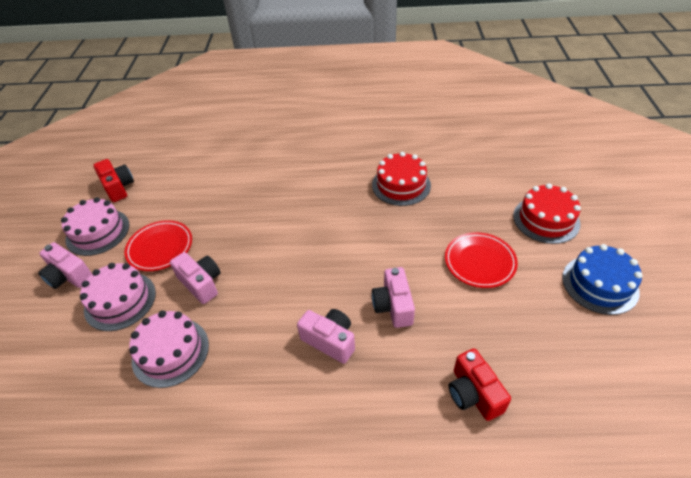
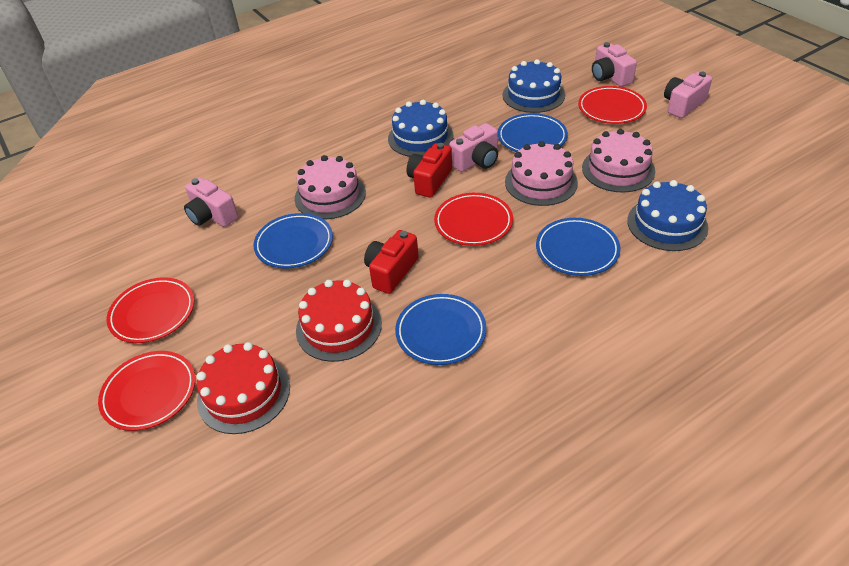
blue cake: 1 -> 3
blue plate: 0 -> 4
red plate: 2 -> 4

